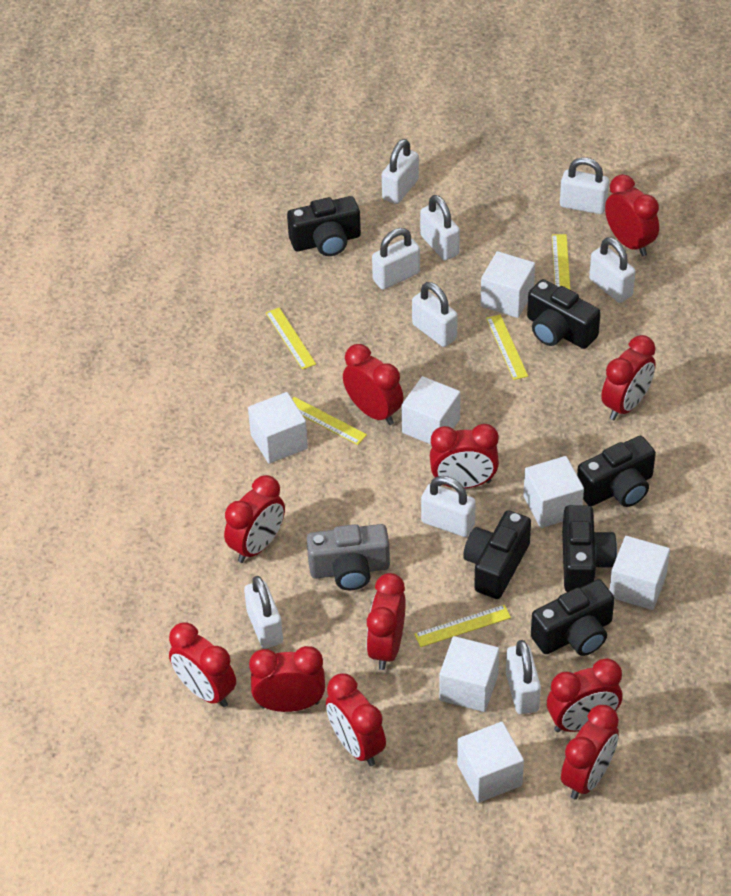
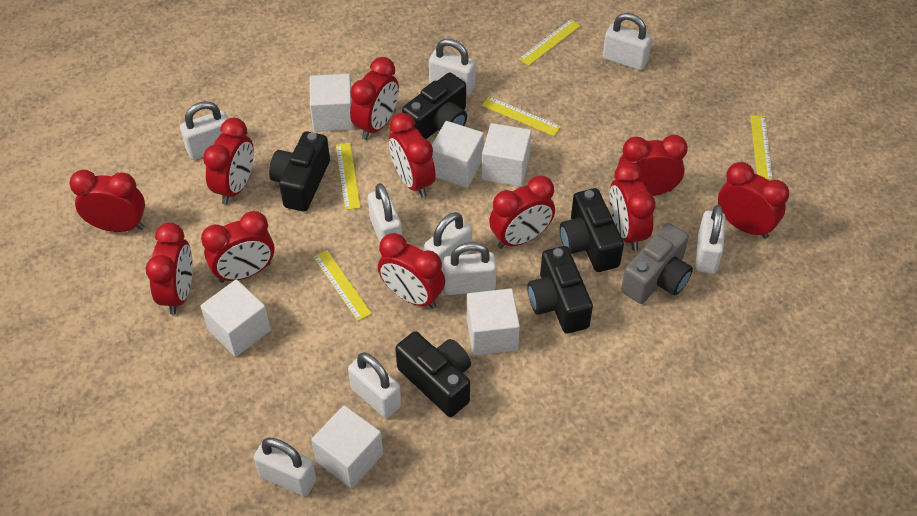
black camera: 6 -> 5
white cube: 7 -> 6

